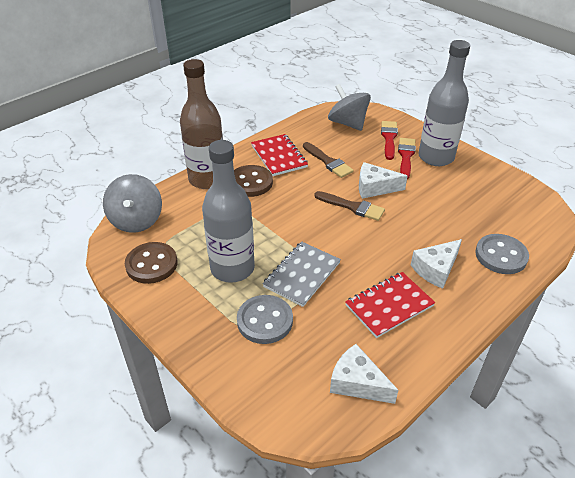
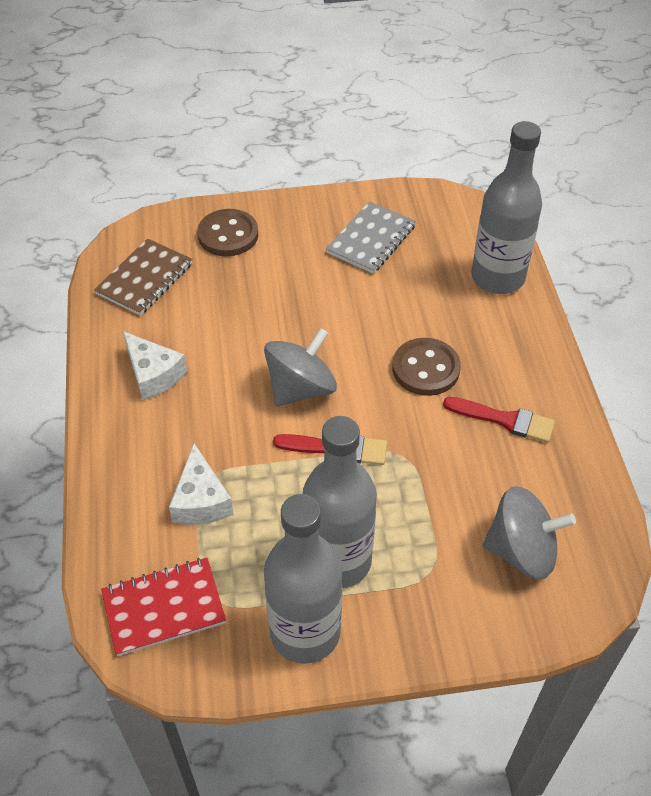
brown bottle: 1 -> 0
brown brush: 2 -> 0
brown notebook: 0 -> 1
grey bottle: 2 -> 3
grey button: 2 -> 0
red notebook: 2 -> 1
white cheese: 3 -> 2

